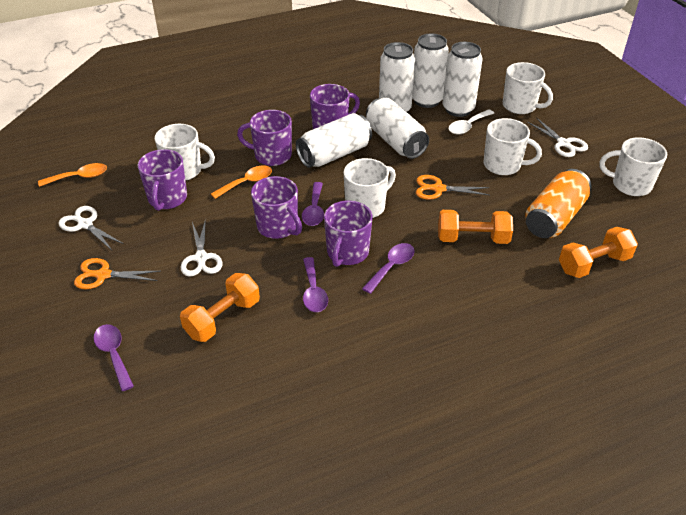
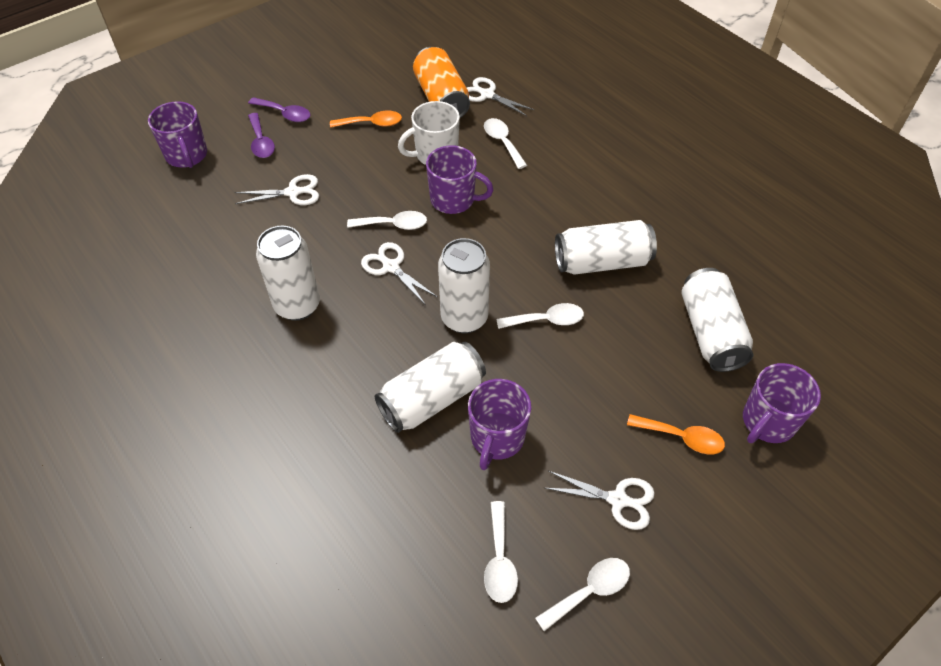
orange dumbbell: 3 -> 0
orange scissors: 2 -> 0
purple mug: 5 -> 4
purple spoon: 4 -> 2
white mug: 5 -> 1
white scissors: 3 -> 4
white spoon: 1 -> 5

